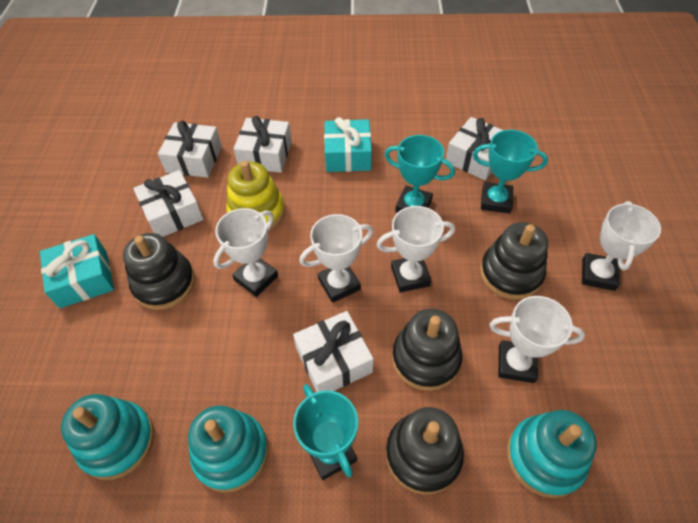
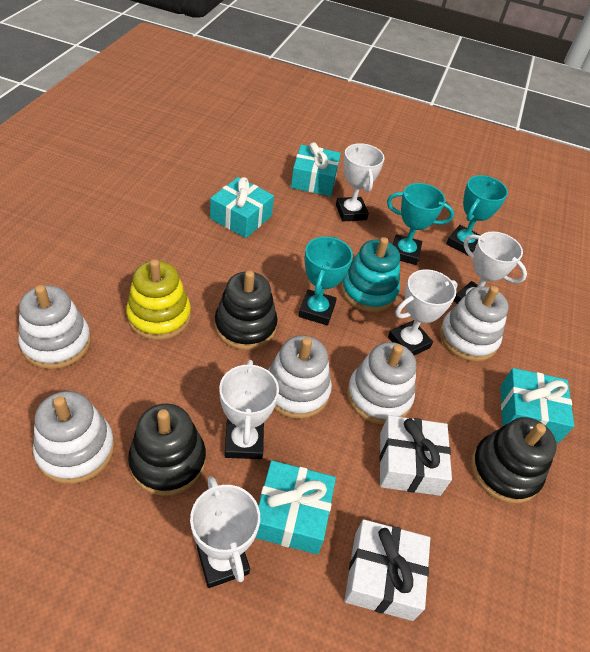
black stacking toy: 4 -> 3
turquoise gift: 2 -> 4
turquoise stacking toy: 3 -> 1
white gift: 5 -> 2
white stacking toy: 0 -> 5

